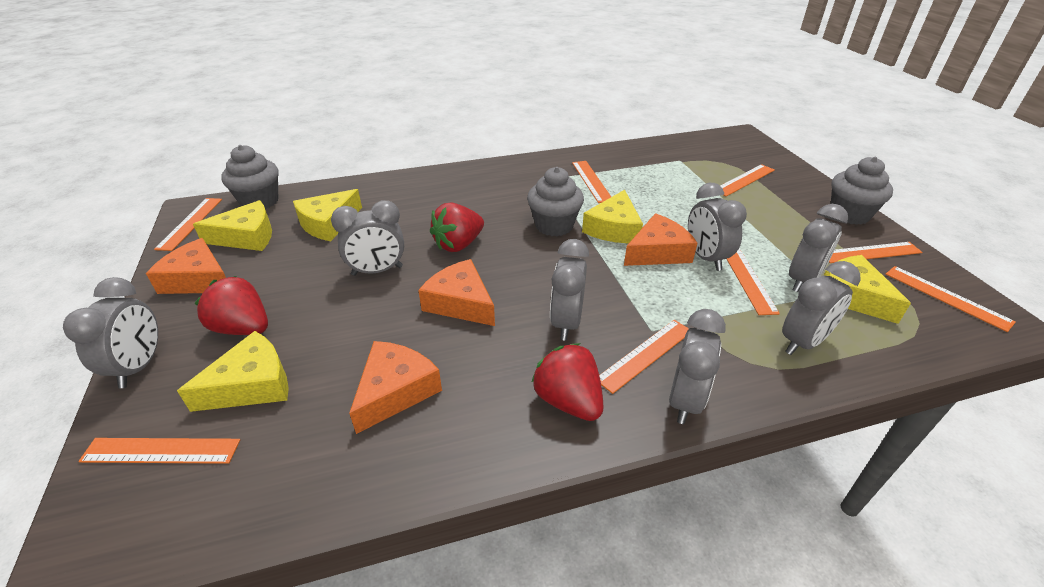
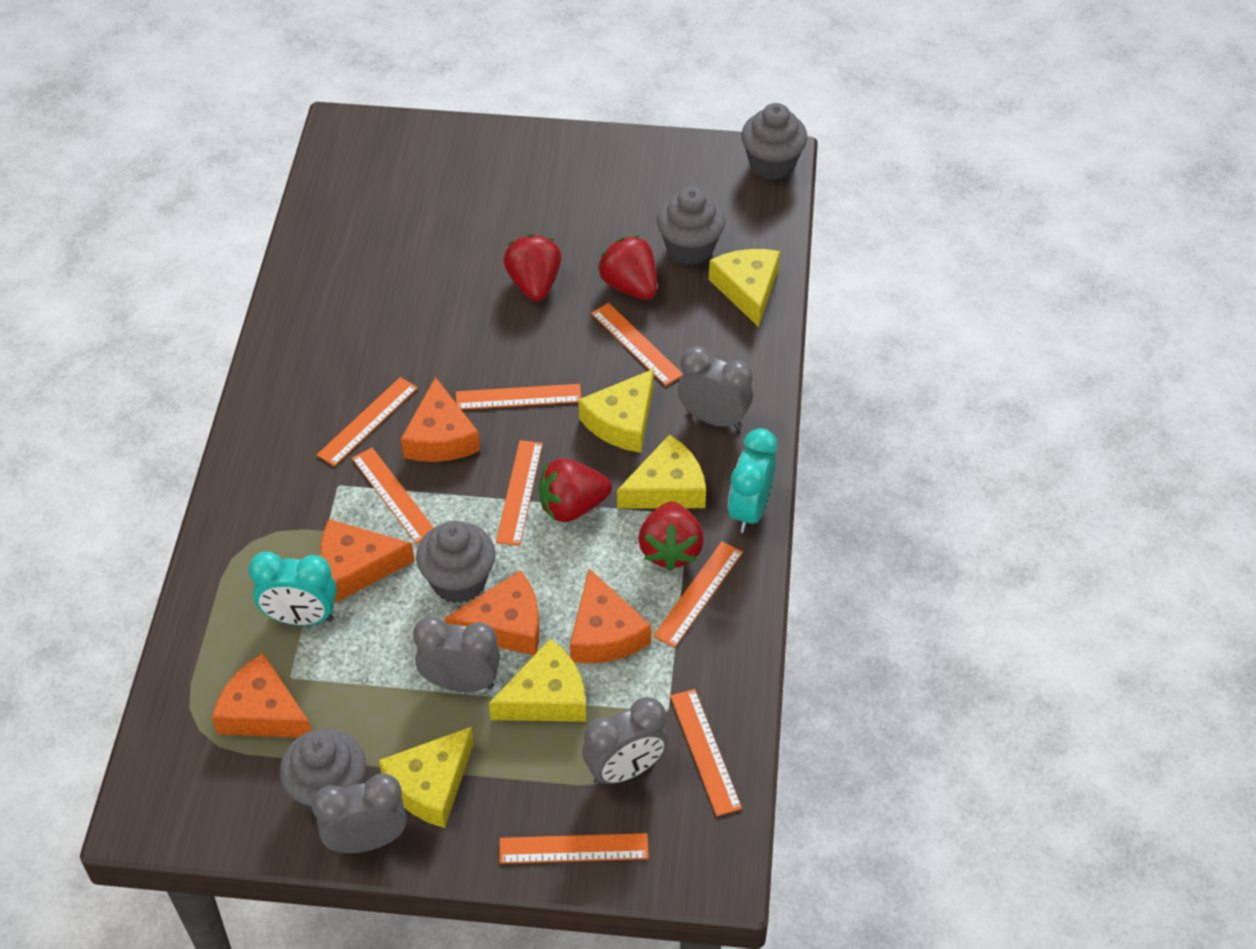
grey clock: 7 -> 4
grey cupcake: 3 -> 4
orange cheese: 4 -> 5
red strawberry: 3 -> 4
turquoise clock: 0 -> 2

